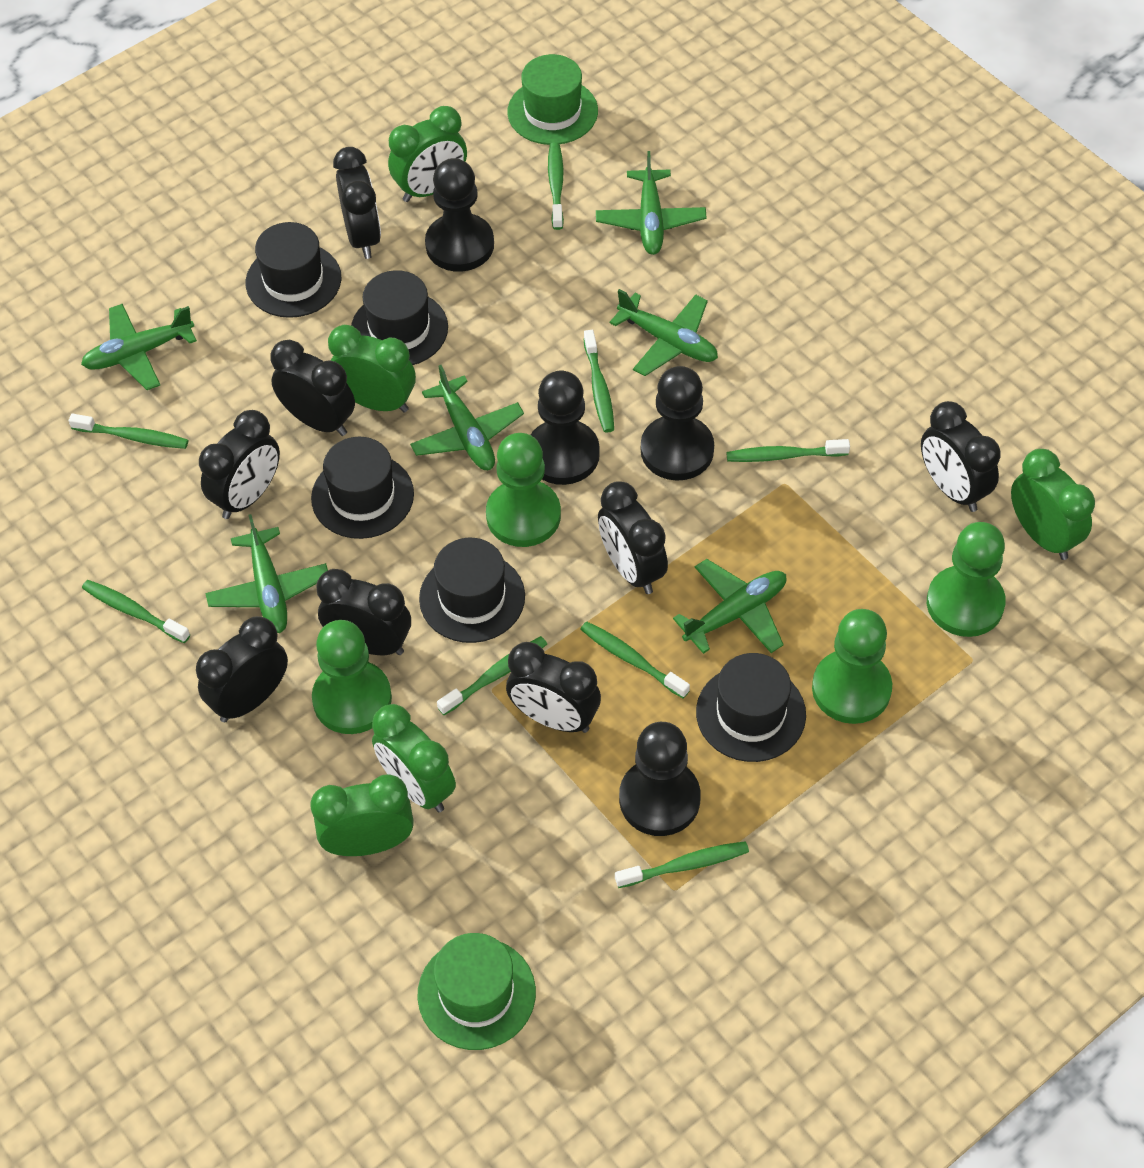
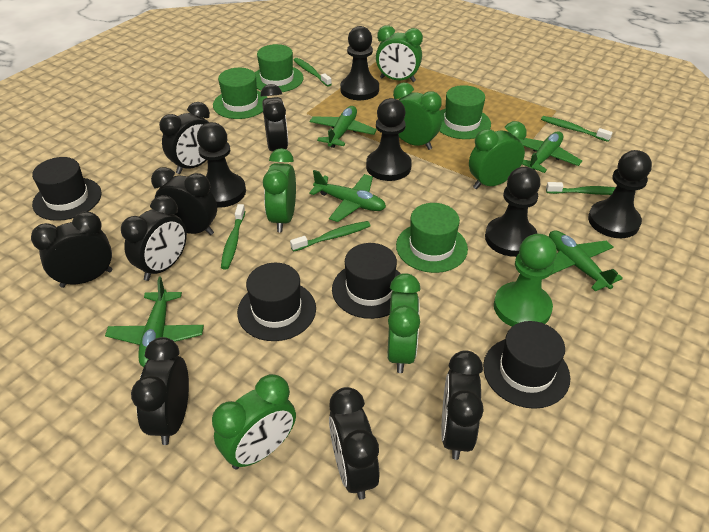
black hat: 5 -> 4
black pawn: 4 -> 5
green clock: 5 -> 6
green hat: 2 -> 4
green pawn: 4 -> 1
green plane: 6 -> 5
green toothbrush: 8 -> 5

